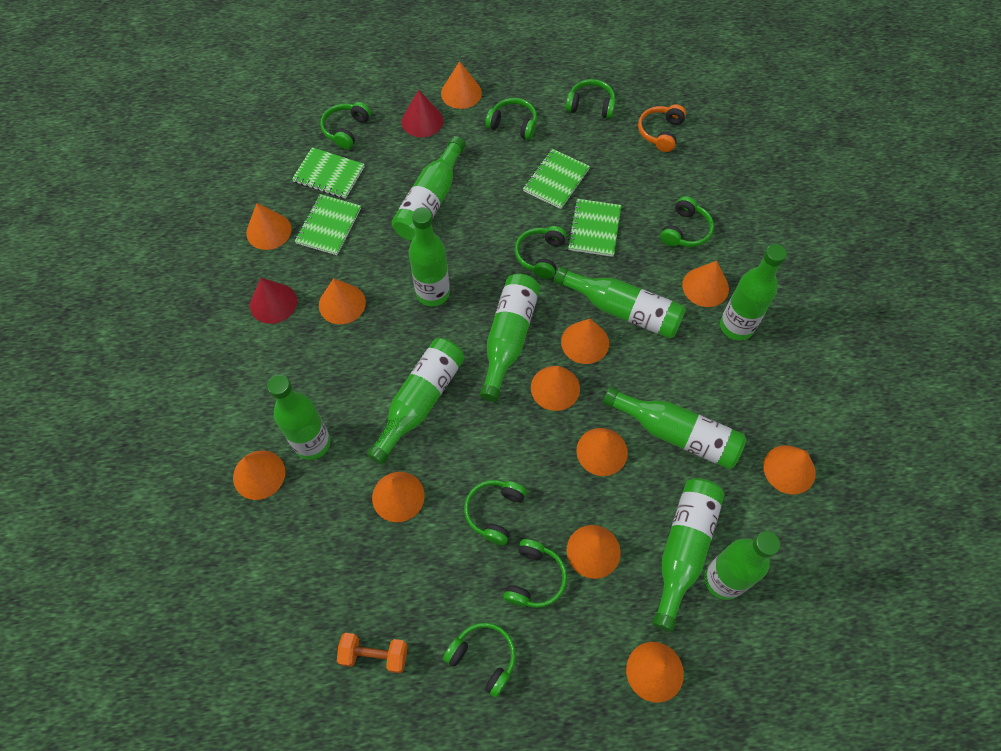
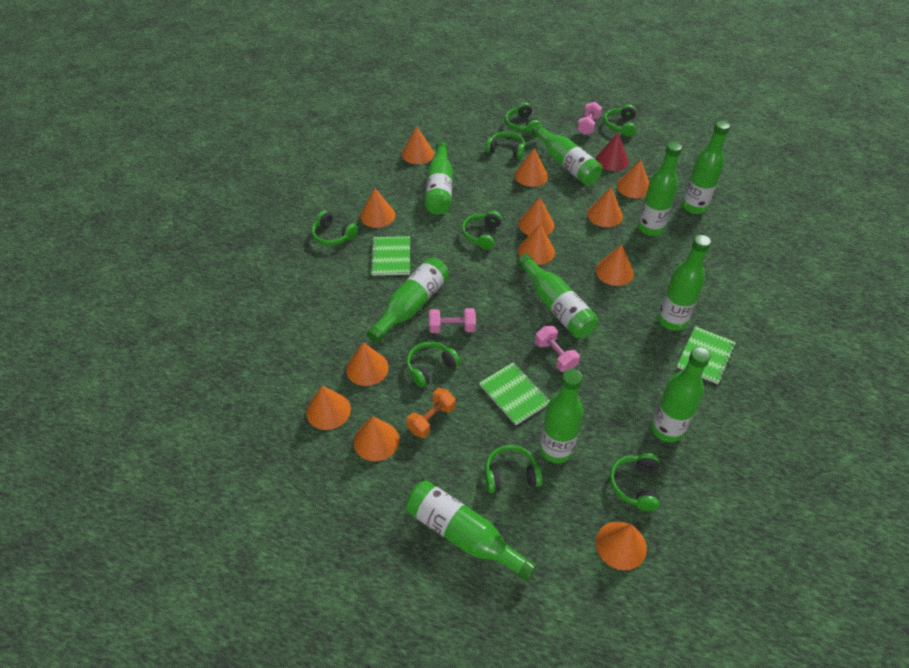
green notebook: 4 -> 3
orange headphones: 1 -> 0
pink dumbbell: 0 -> 3
red cone: 2 -> 1

